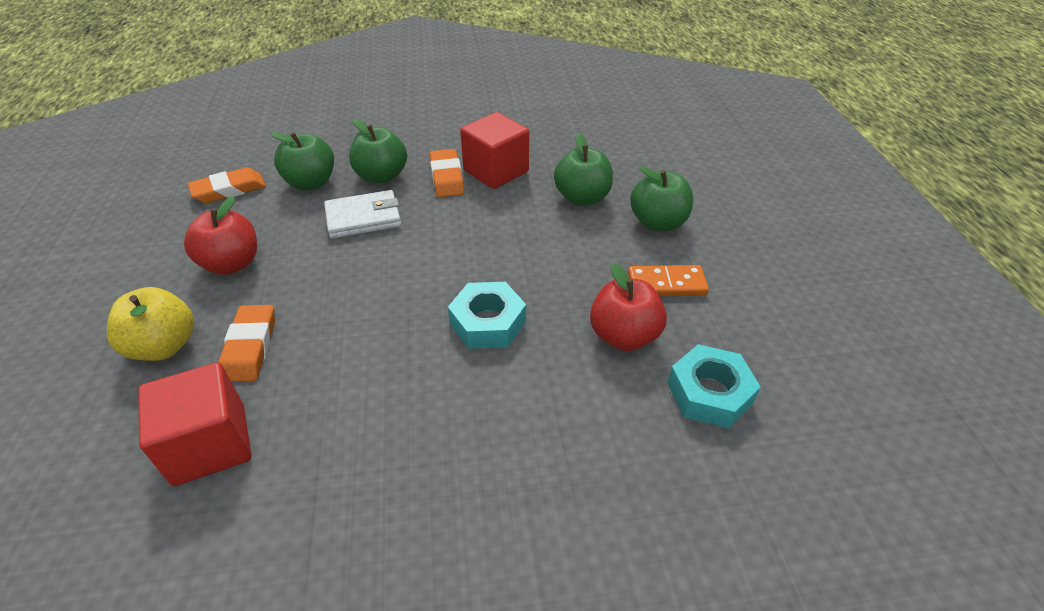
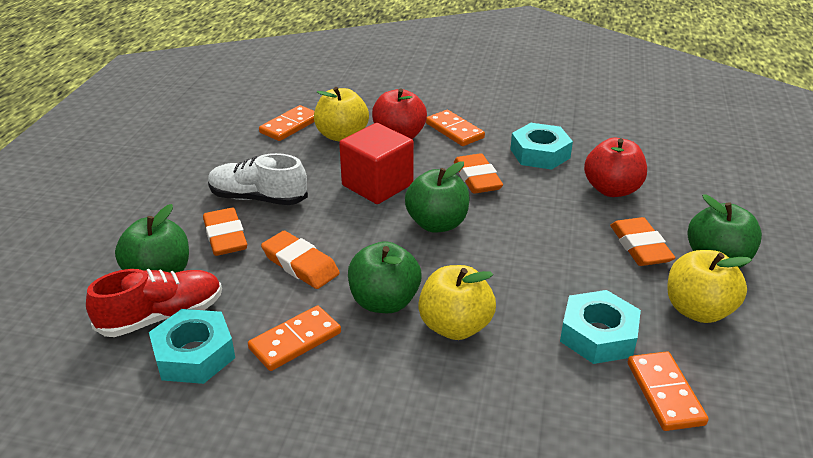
orange domino: 1 -> 4
orange eraser: 3 -> 4
red cube: 2 -> 1
red shoe: 0 -> 1
turquoise nut: 2 -> 3
white shoe: 0 -> 1
white wallet: 1 -> 0
yellow apple: 1 -> 3

